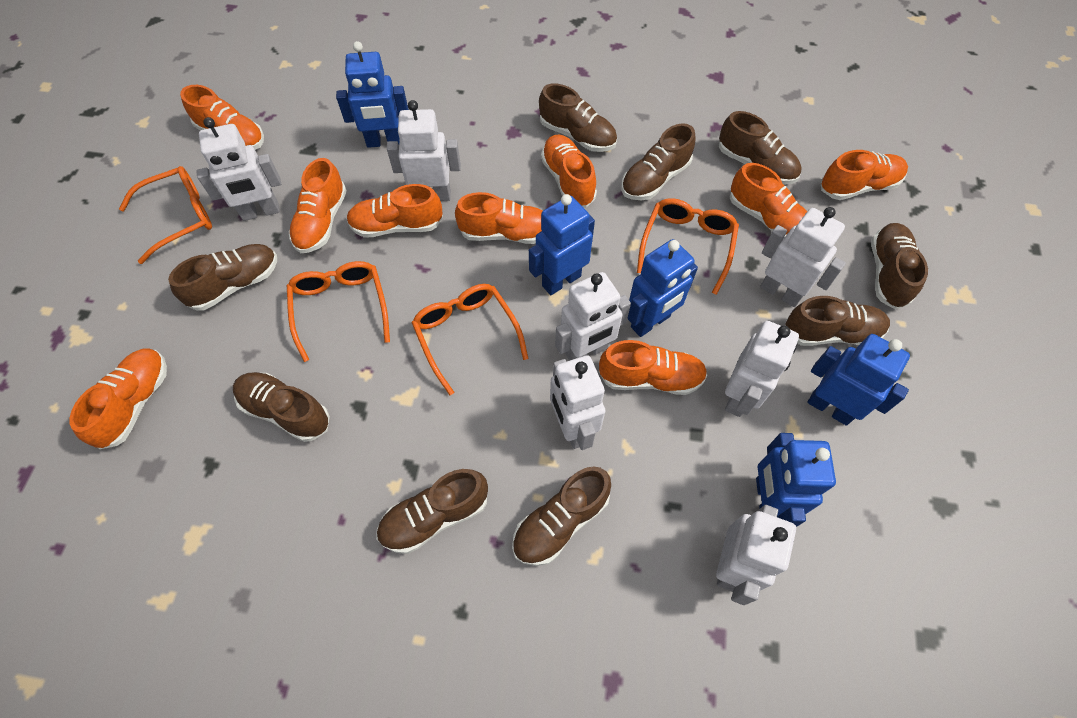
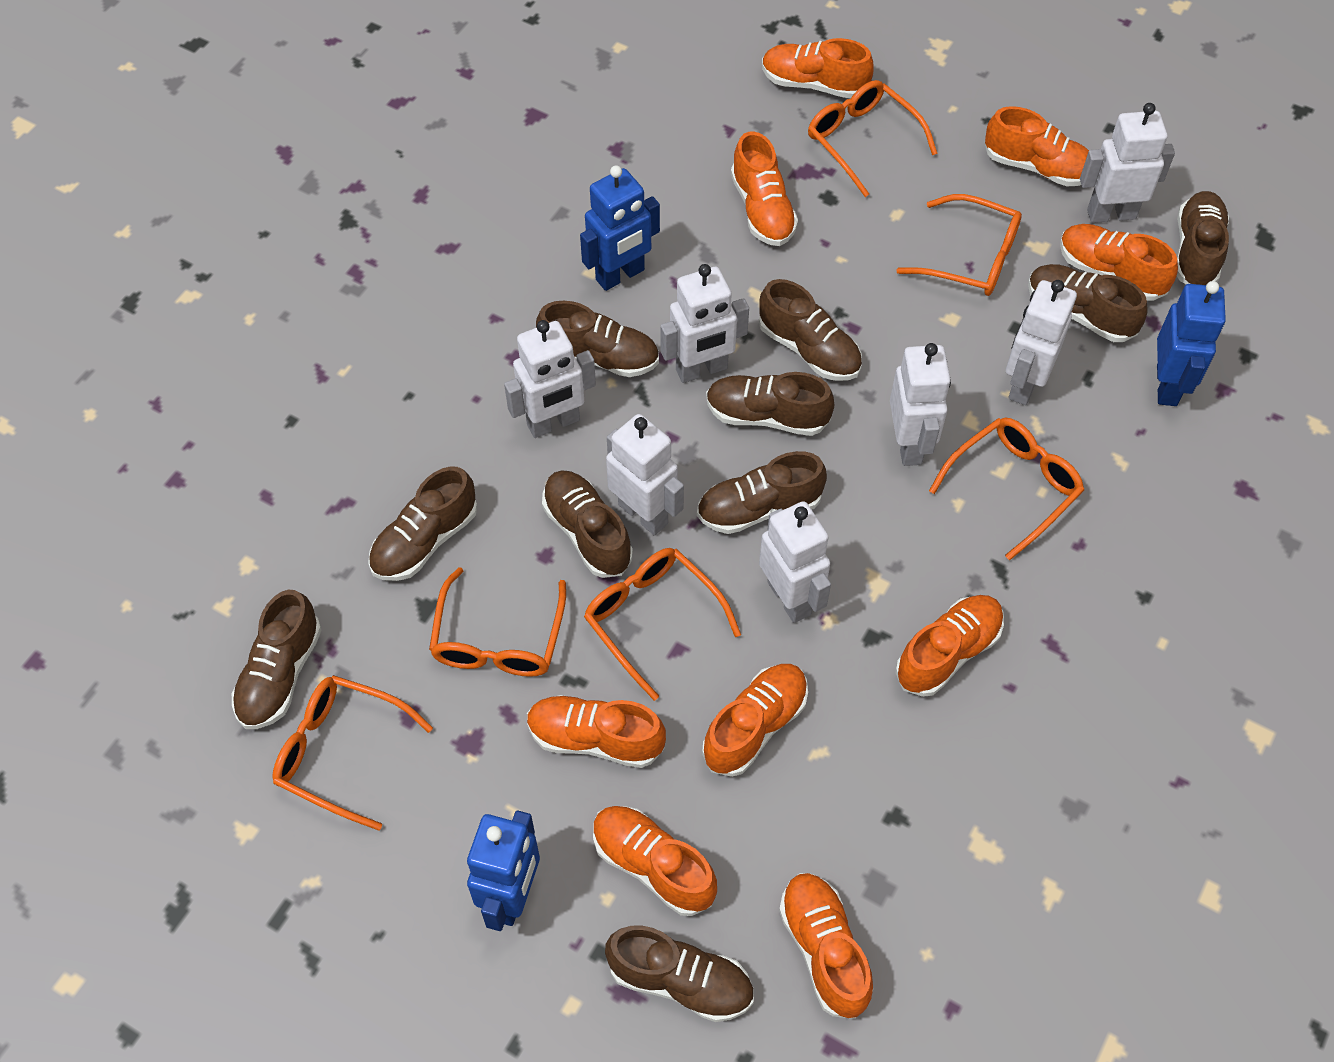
blue robot: 5 -> 3
brown shoe: 9 -> 10
orange glasses: 4 -> 6

